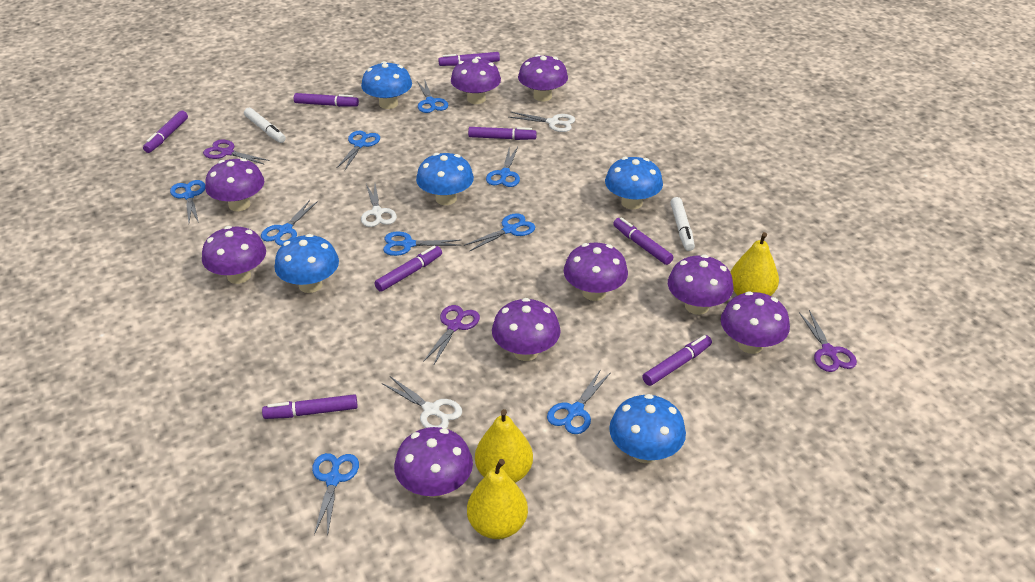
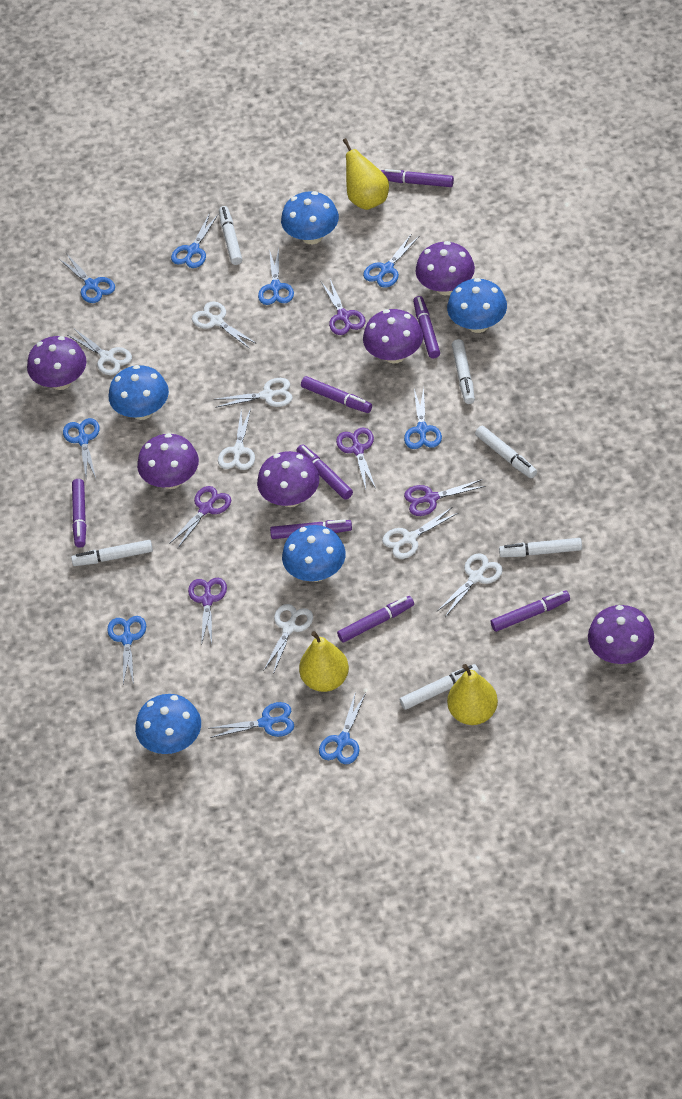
purple mushroom: 9 -> 6
purple scissors: 3 -> 5
white marker: 2 -> 6
white scissors: 3 -> 7

